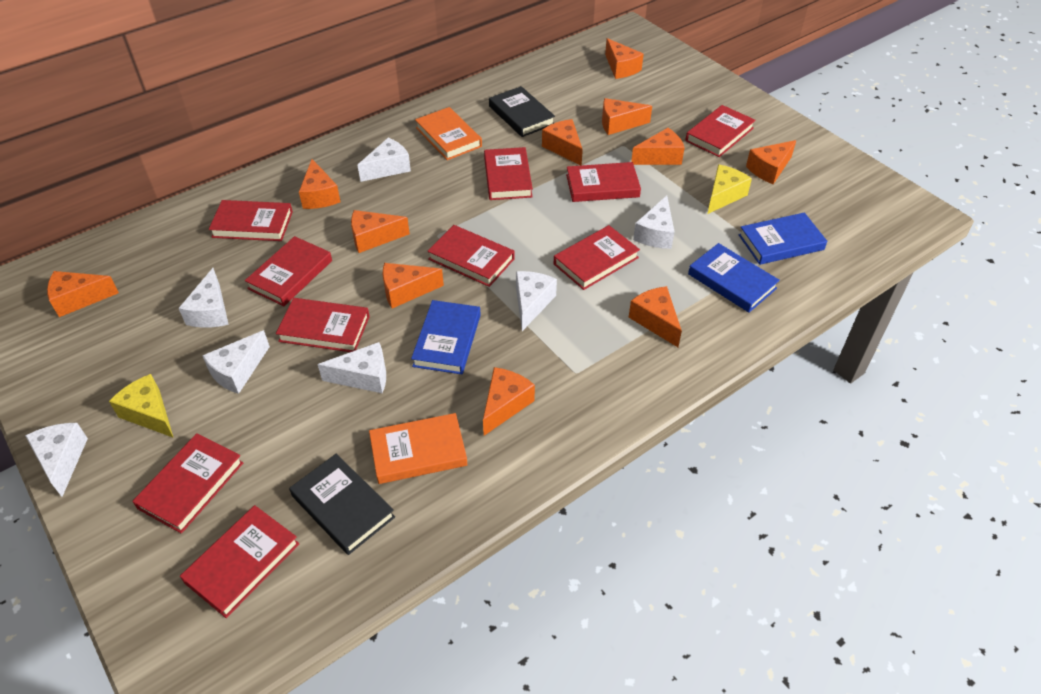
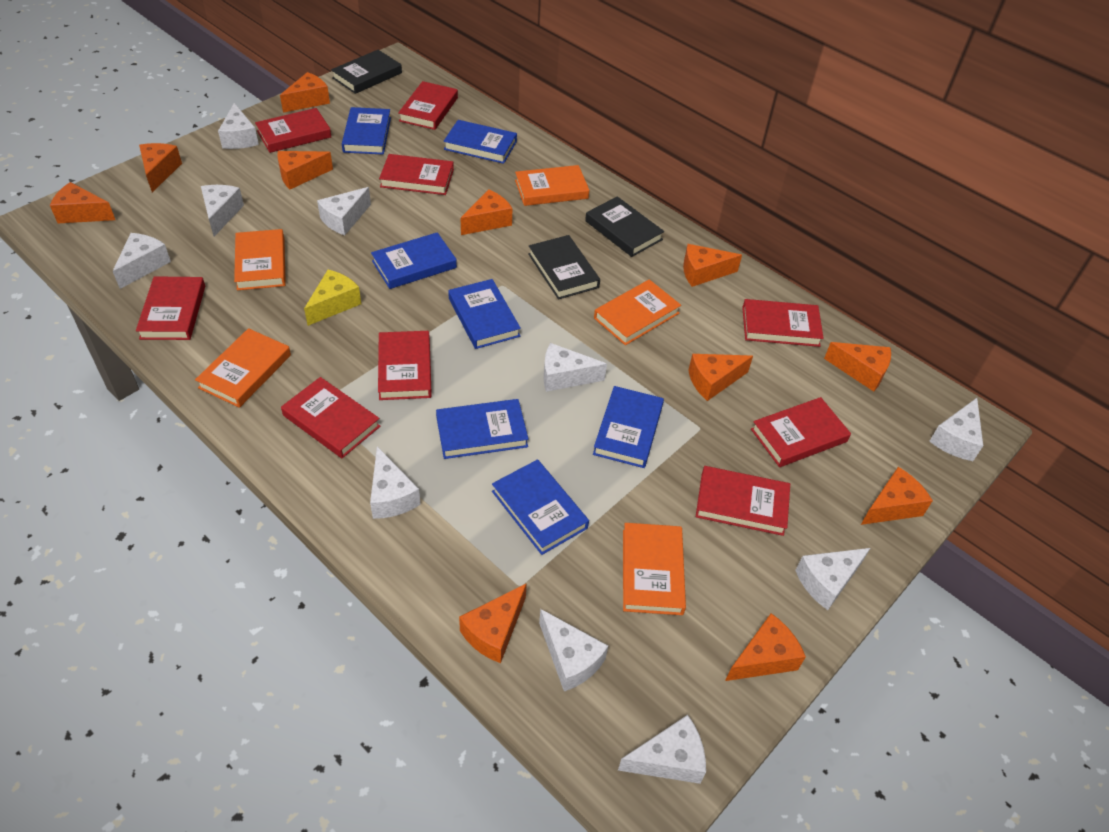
black book: 2 -> 3
blue book: 3 -> 7
orange book: 2 -> 5
red book: 10 -> 9
white cheese: 7 -> 10
yellow cheese: 2 -> 1

